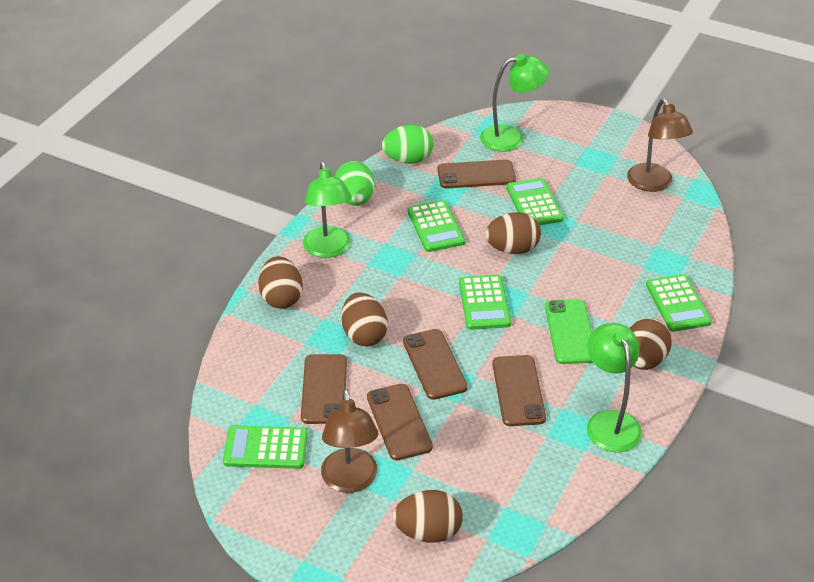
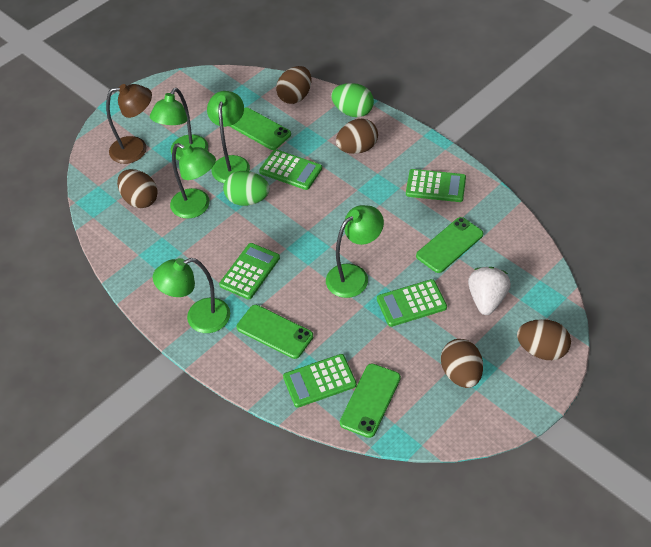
brown lamp: 2 -> 1
brown phone: 5 -> 0
green lamp: 3 -> 5
green phone: 1 -> 4
white strawberry: 0 -> 1

